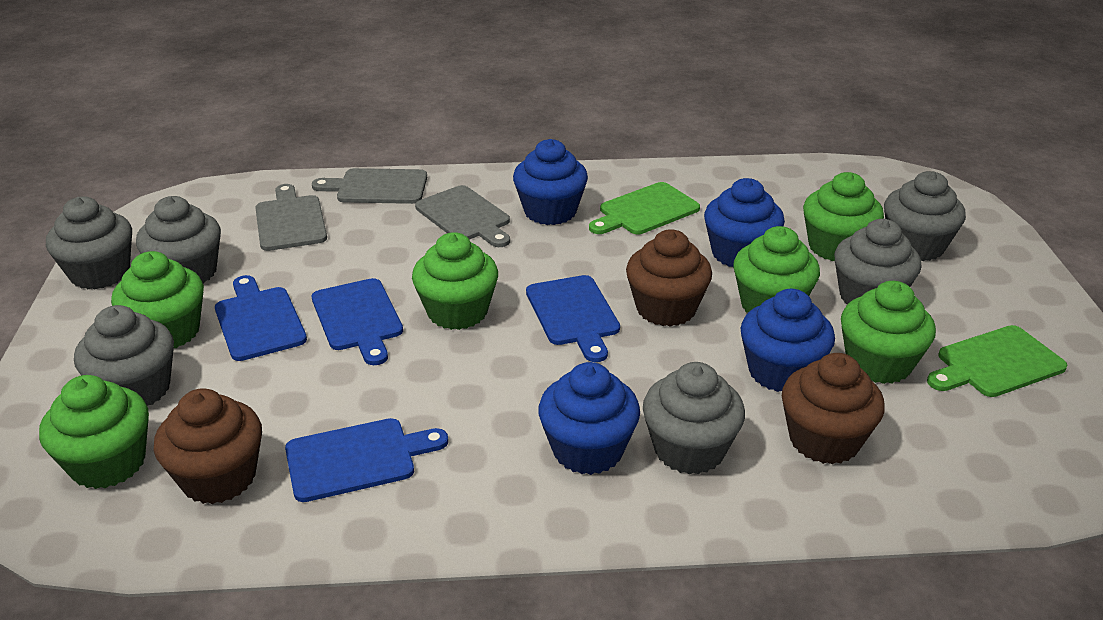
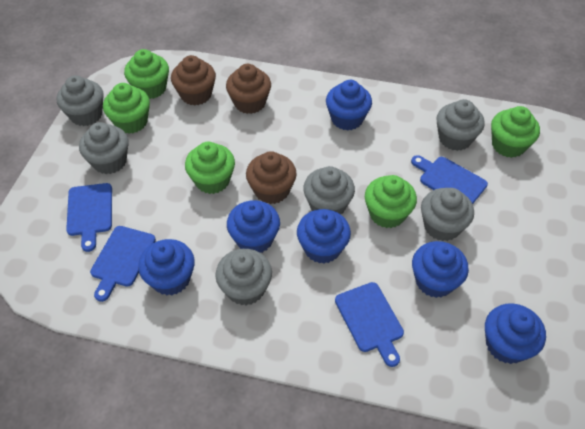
blue cupcake: 4 -> 6
green cupcake: 6 -> 5
green cutting board: 2 -> 0
grey cutting board: 3 -> 0

